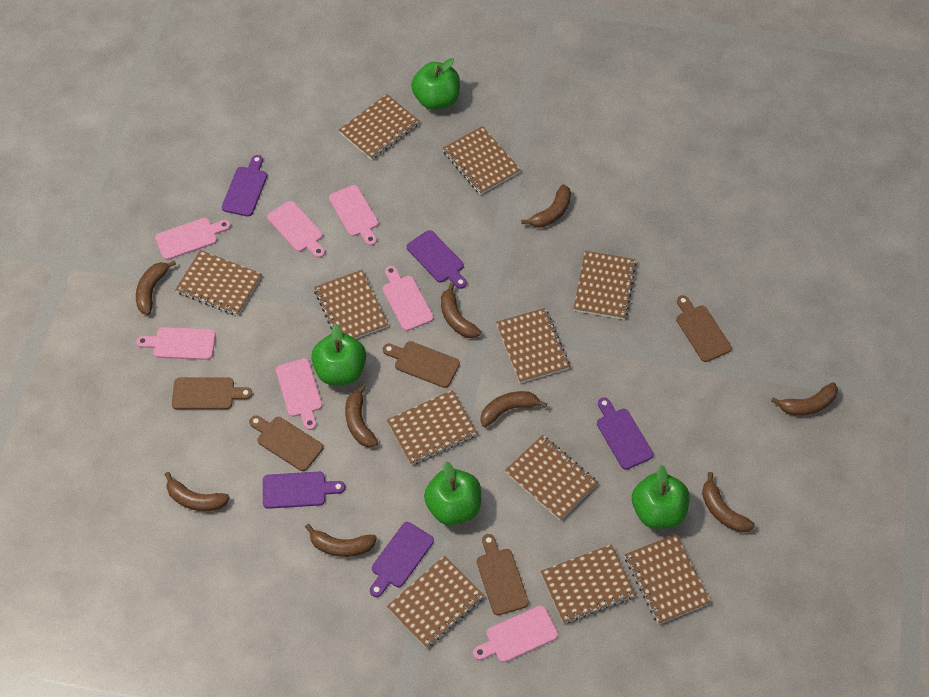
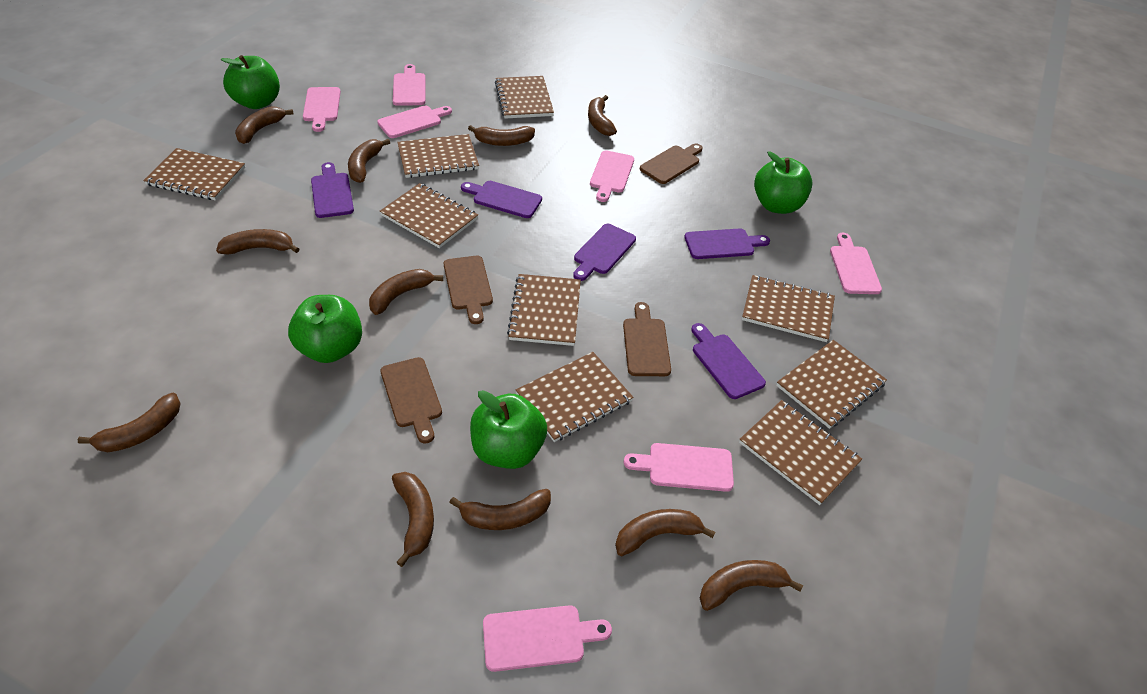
brown banana: 9 -> 11
brown cutting board: 5 -> 4
brown notebook: 11 -> 9

